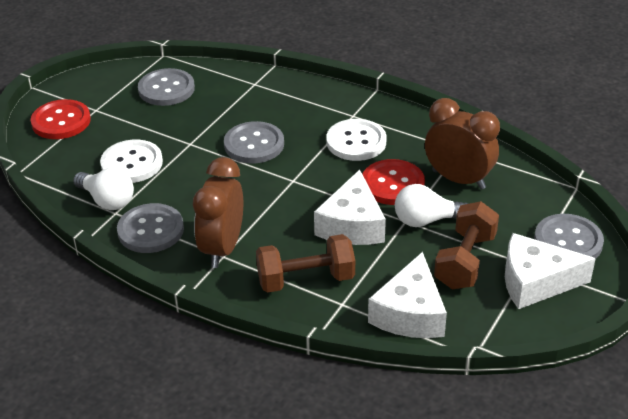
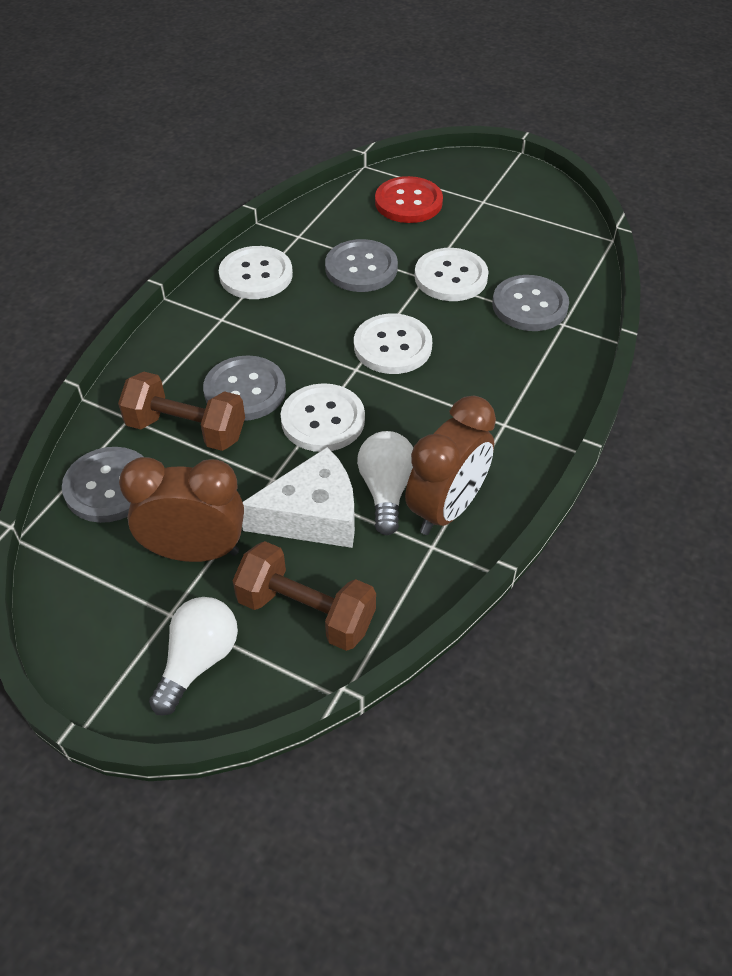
red button: 2 -> 1
white button: 2 -> 4
white cheese: 3 -> 1

